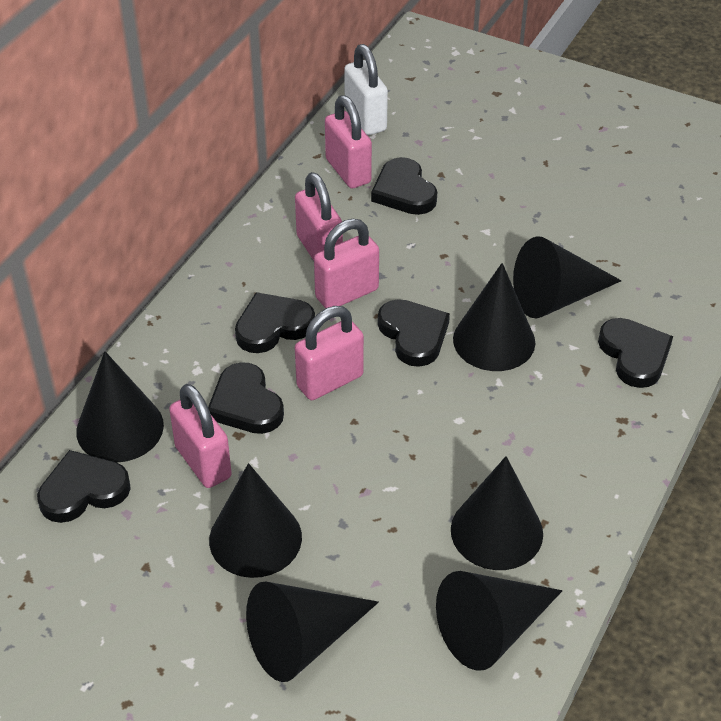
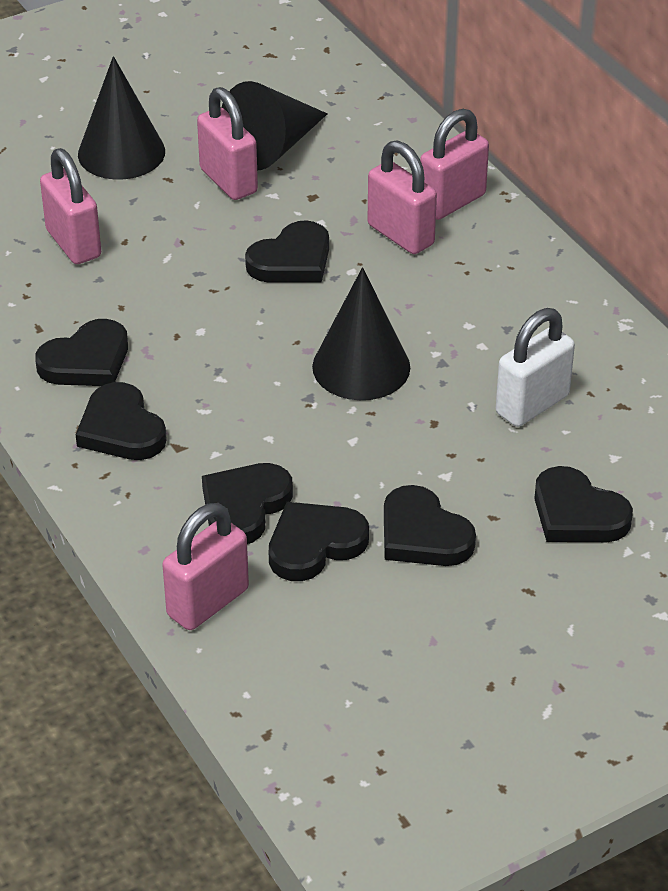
black cone: 7 -> 3
black heart: 6 -> 7

